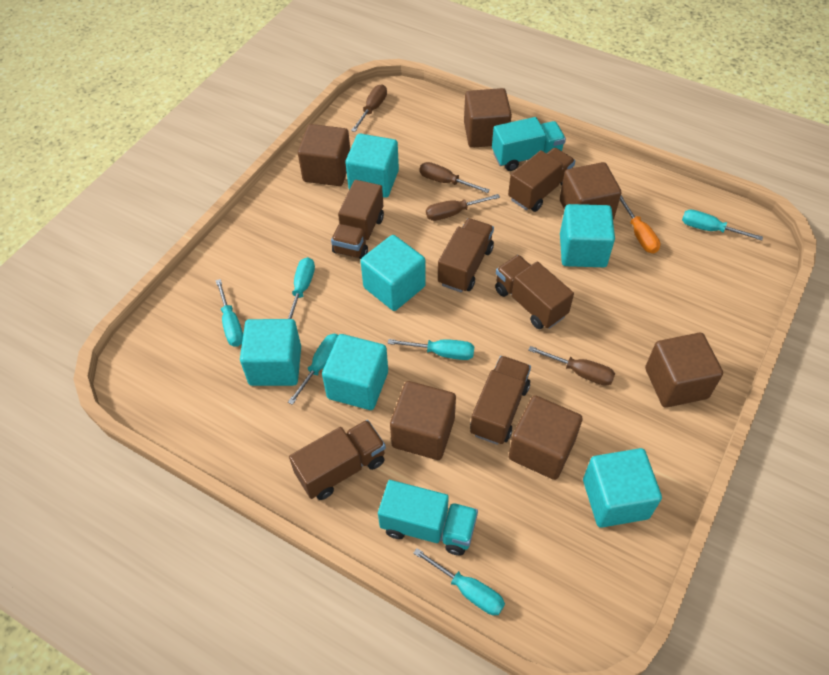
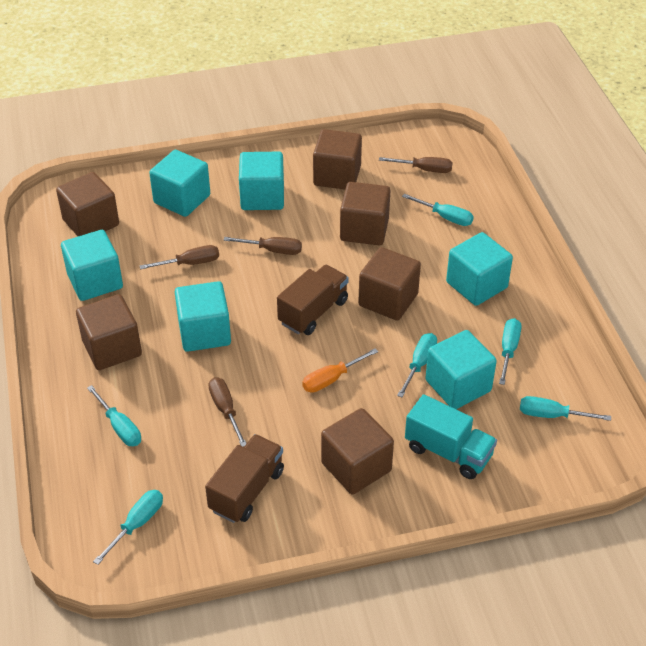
brown truck: 6 -> 2
turquoise truck: 2 -> 1

